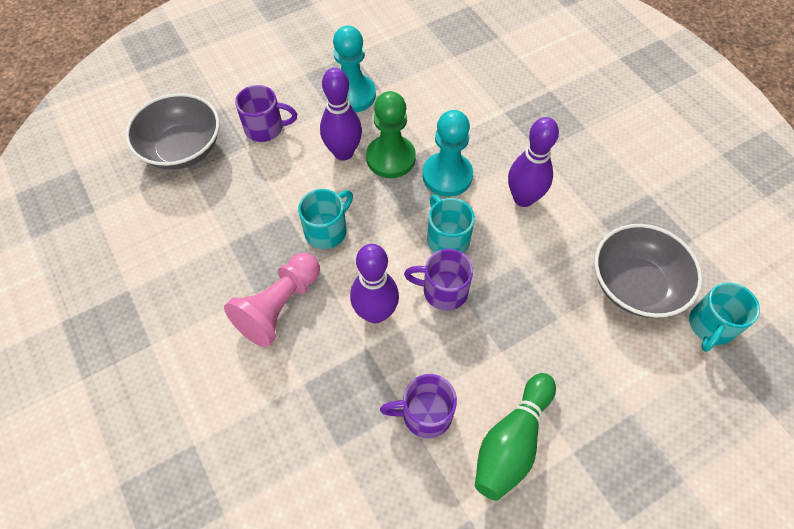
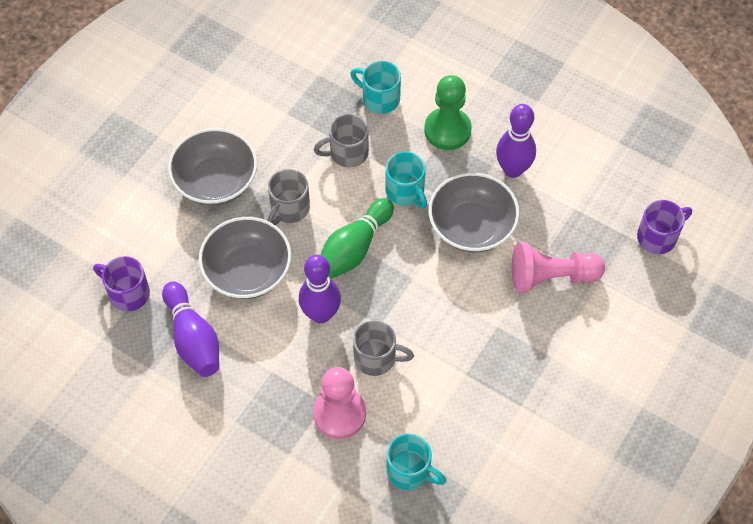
grey bowl: 2 -> 3
grey mug: 0 -> 3
pink pawn: 1 -> 2
purple mug: 3 -> 2
turquoise pawn: 2 -> 0

